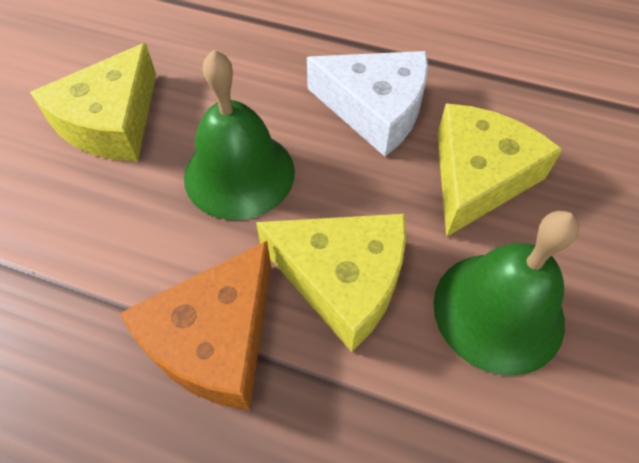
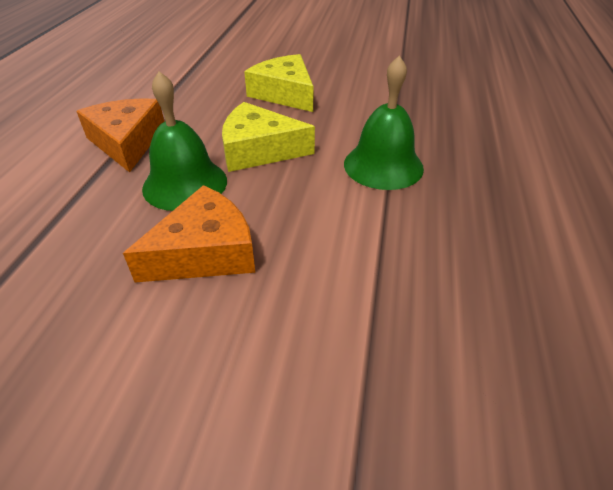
orange cheese: 1 -> 2
white cheese: 1 -> 0
yellow cheese: 3 -> 2

